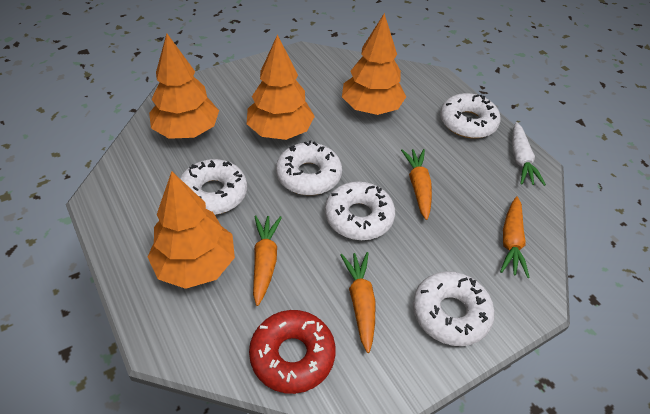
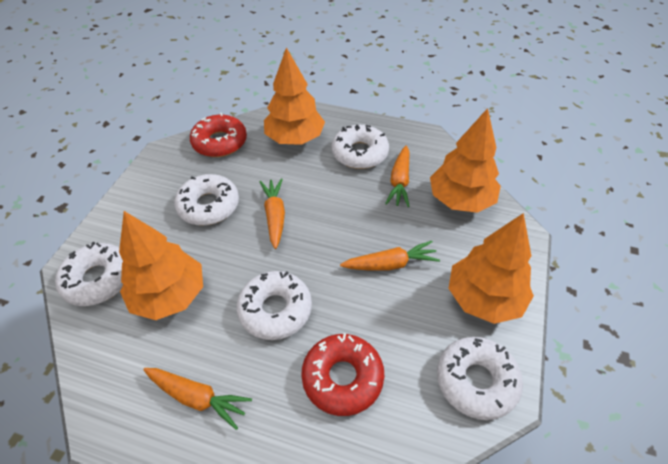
red donut: 1 -> 2
white carrot: 1 -> 0

